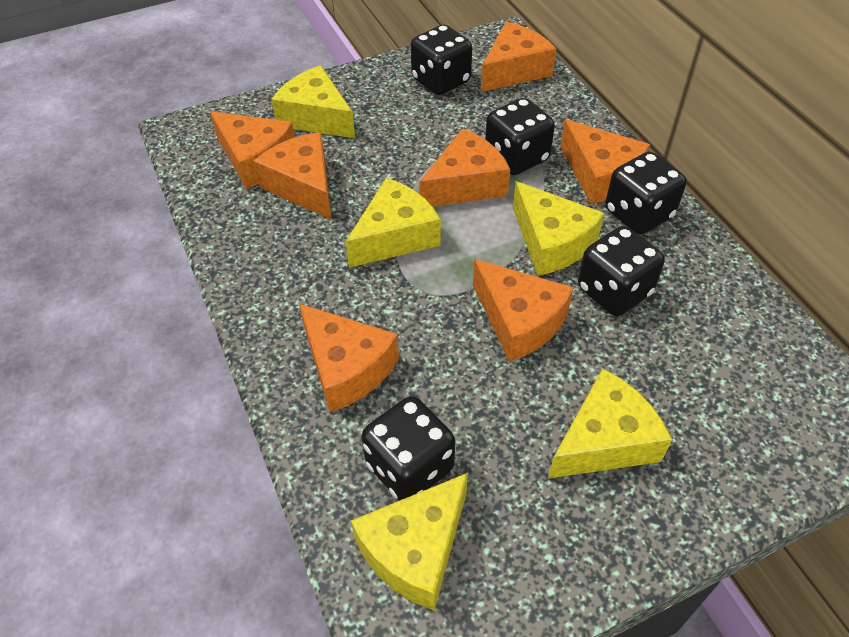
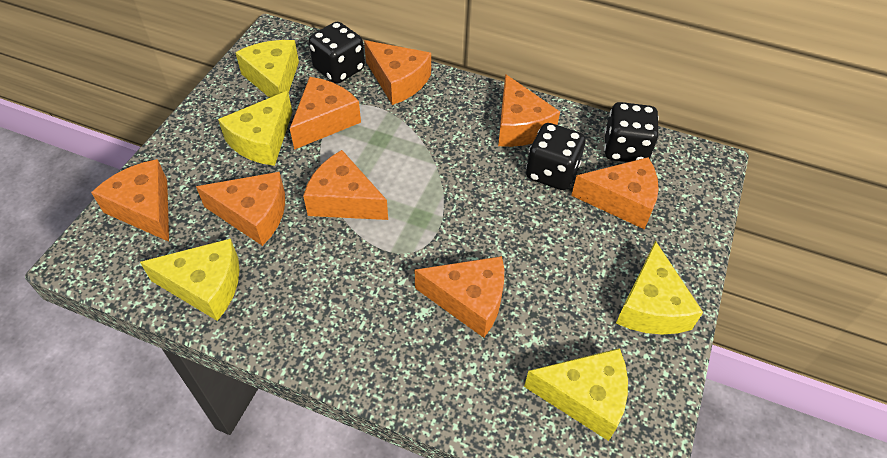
black dice: 5 -> 3
orange cheese: 7 -> 8

